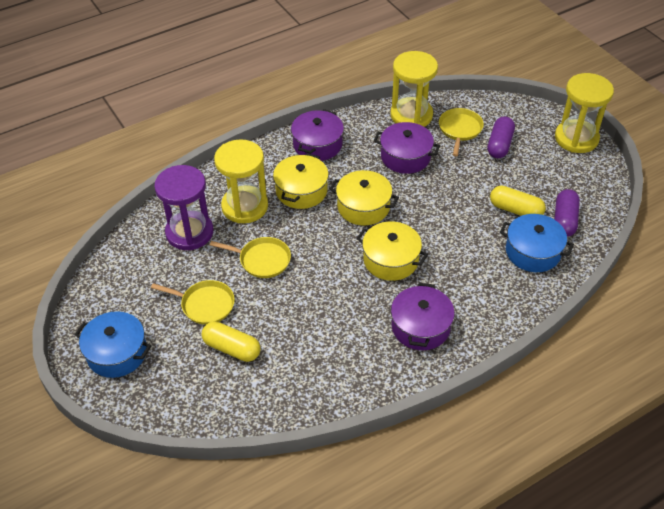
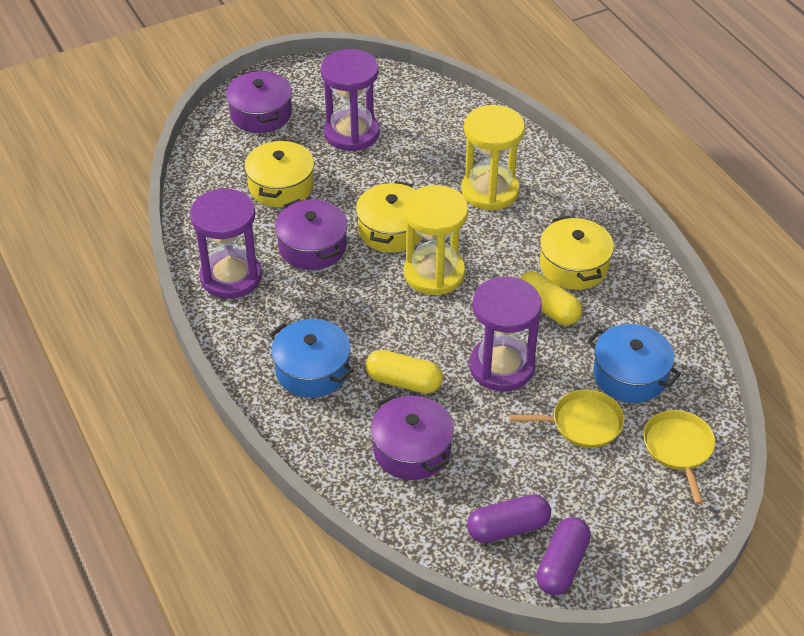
purple hourglass: 1 -> 3
yellow hourglass: 3 -> 2
yellow pan: 3 -> 2

